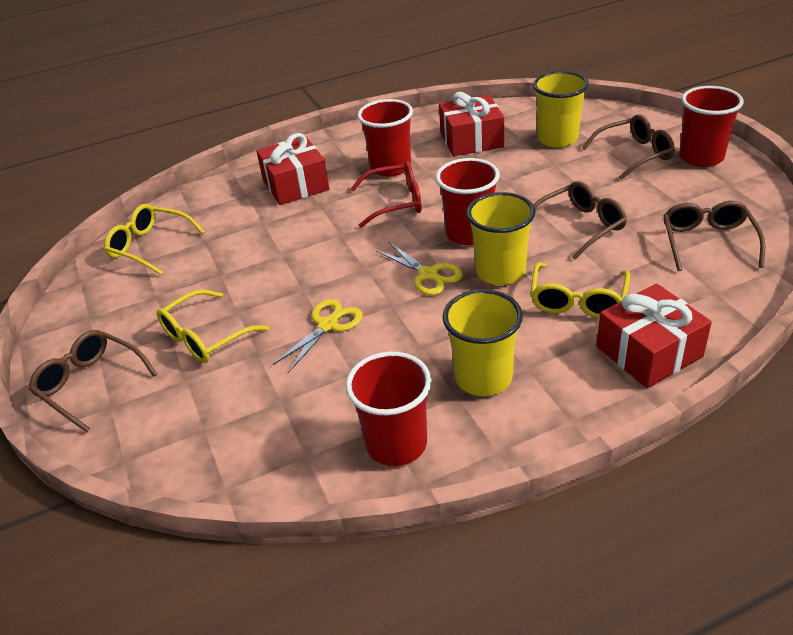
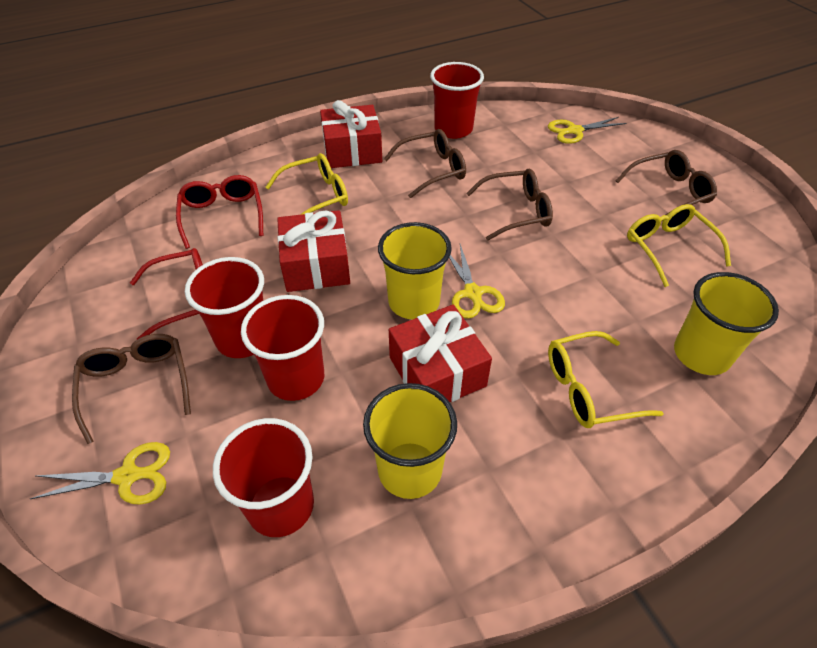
red glasses: 1 -> 2
yellow scissors: 2 -> 3

